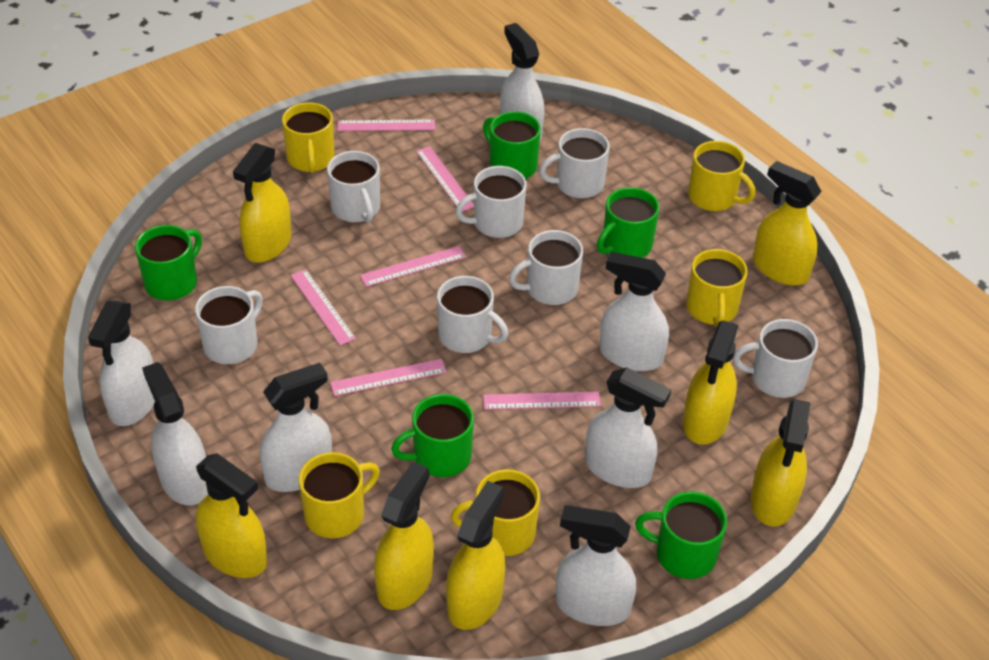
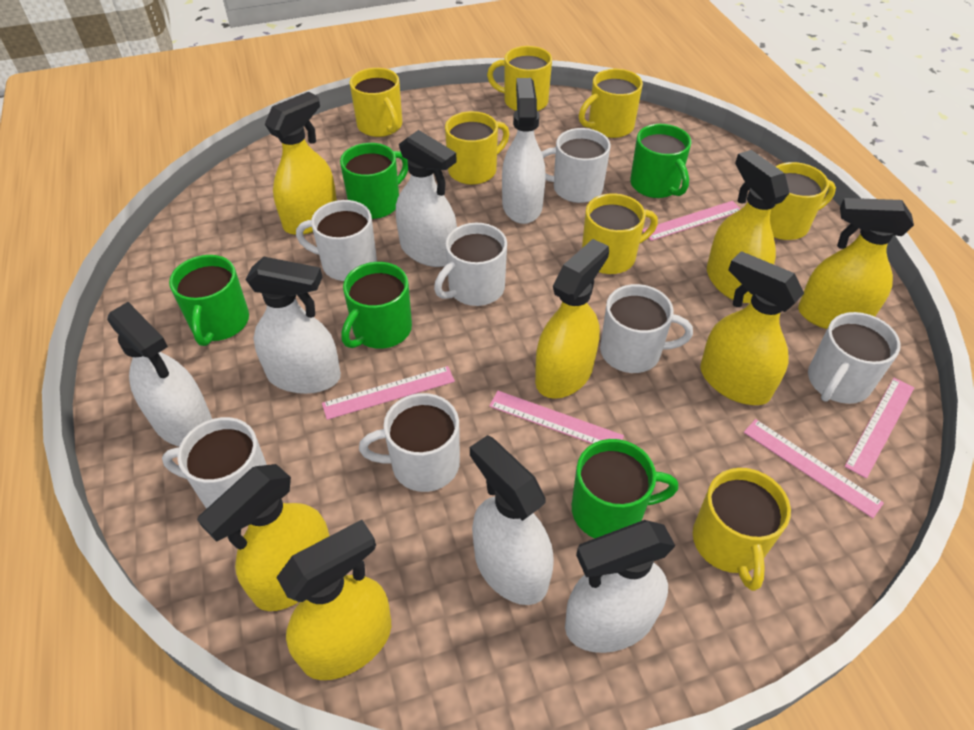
pink ruler: 6 -> 5
white spray bottle: 7 -> 6
yellow mug: 5 -> 7

